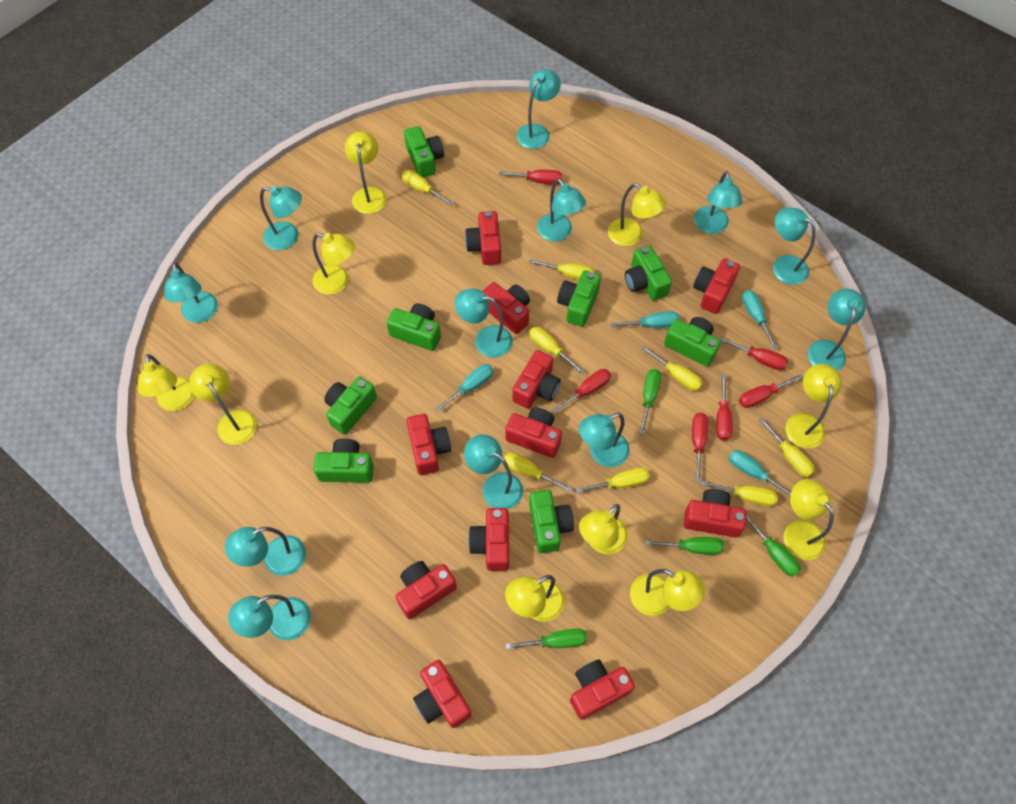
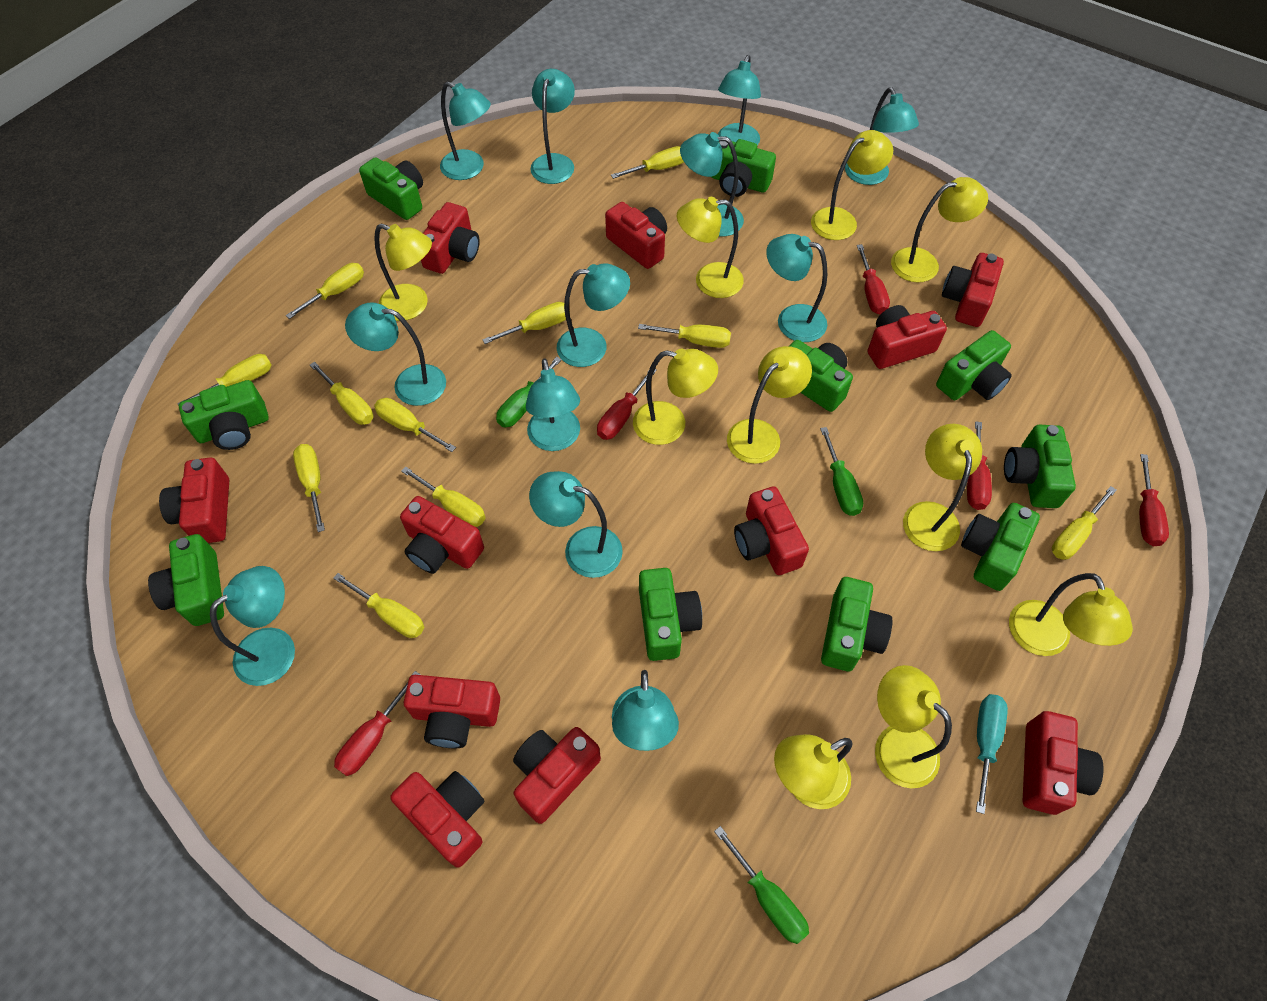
green camera: 8 -> 10
green screwdriver: 4 -> 3
red screwdriver: 6 -> 5
turquoise screwdriver: 4 -> 1
yellow screwdriver: 8 -> 11

